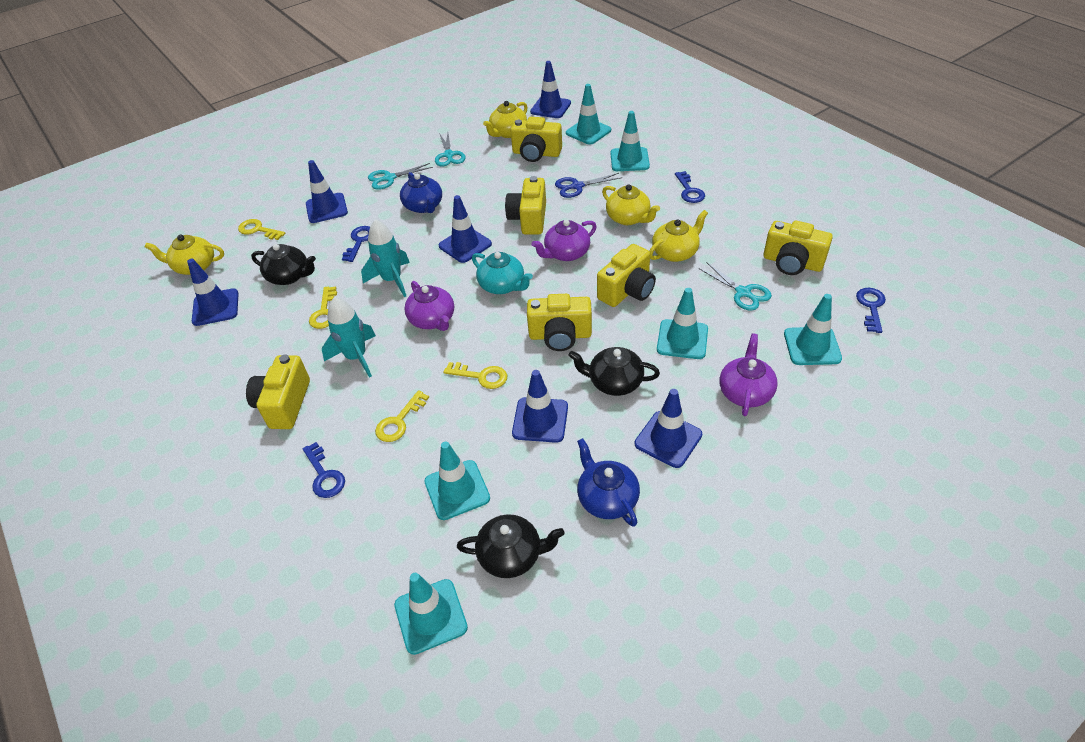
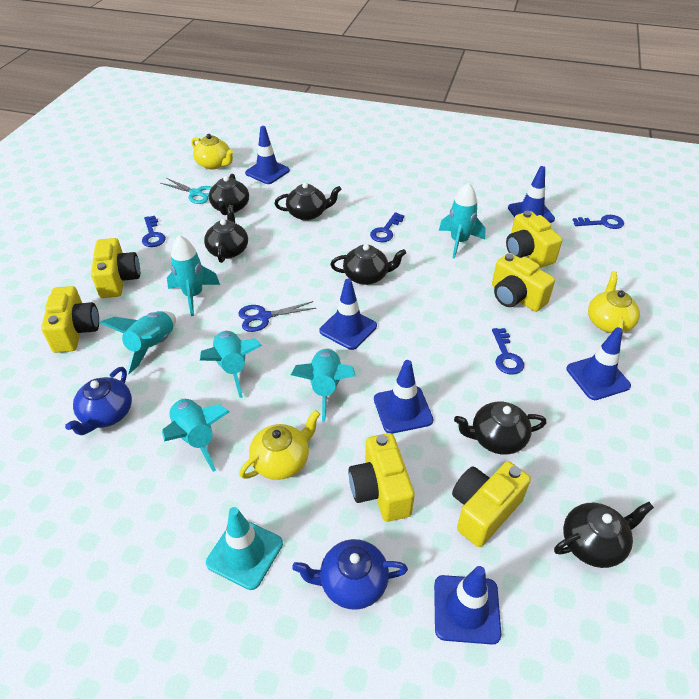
black teapot: 3 -> 6
purple teapot: 3 -> 0
turquoise rocket: 2 -> 6
turquoise scissors: 3 -> 1
turquoise teapot: 1 -> 0
turquoise traffic cone: 6 -> 1
yellow key: 4 -> 0
yellow teapot: 4 -> 3

